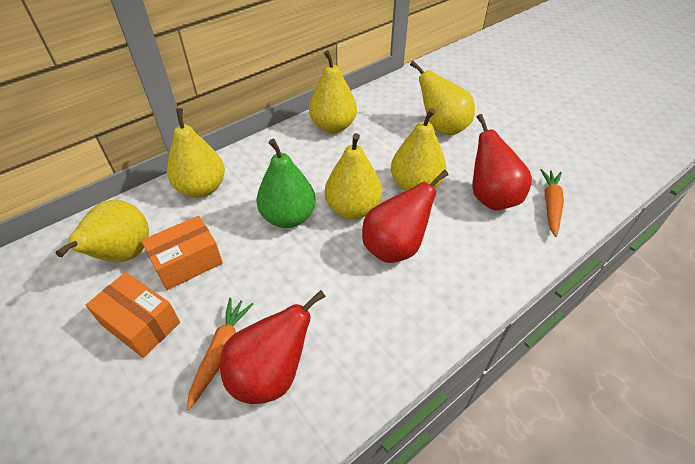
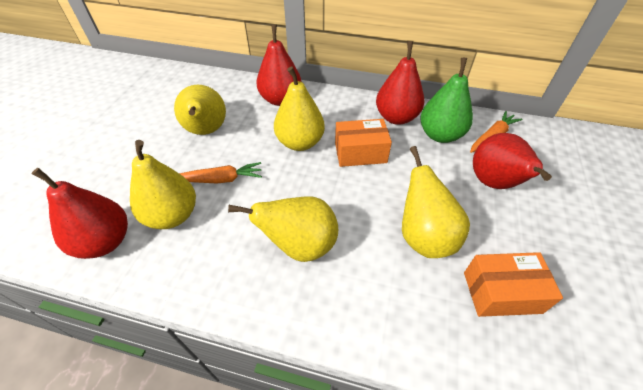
red pear: 3 -> 4
yellow pear: 6 -> 5

